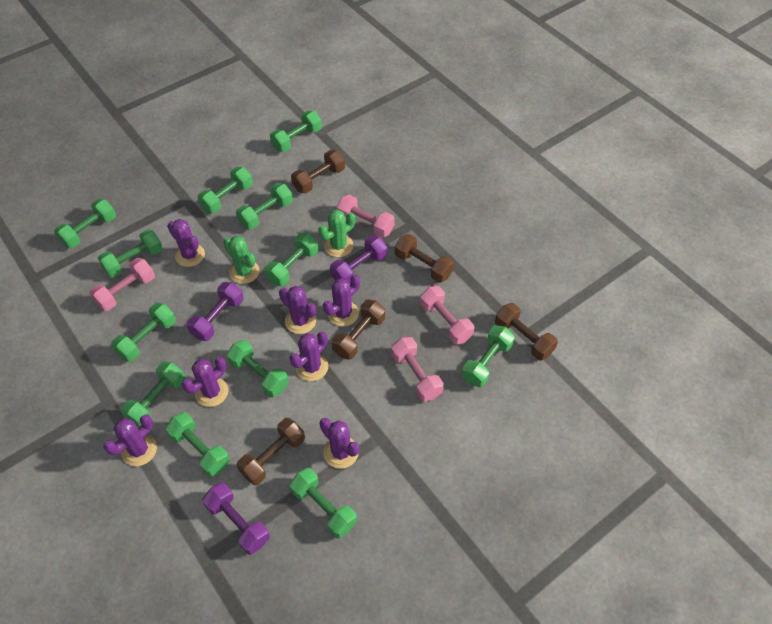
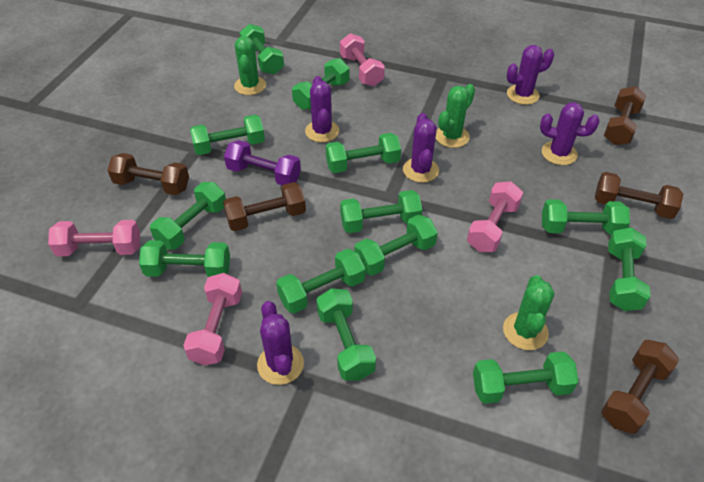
green cactus: 2 -> 3
green dumbbell: 12 -> 13
purple cactus: 7 -> 5
purple dumbbell: 3 -> 1

